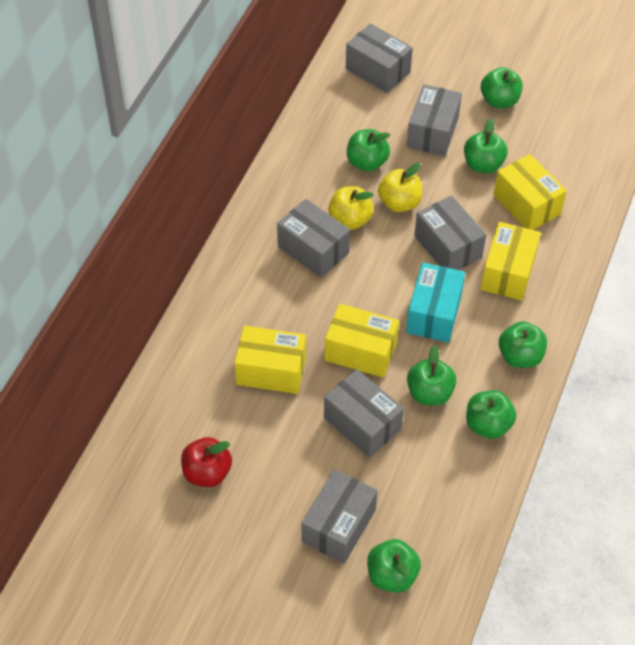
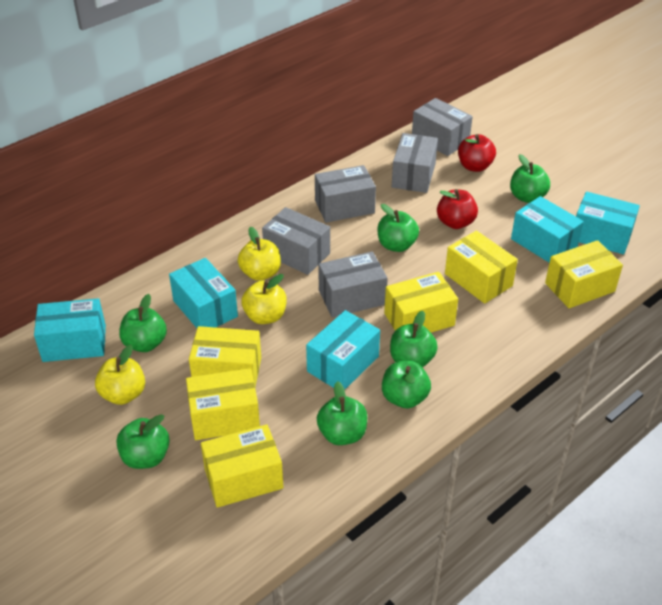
grey box: 6 -> 5
red apple: 1 -> 2
turquoise box: 1 -> 5
yellow apple: 2 -> 3
yellow box: 4 -> 6

